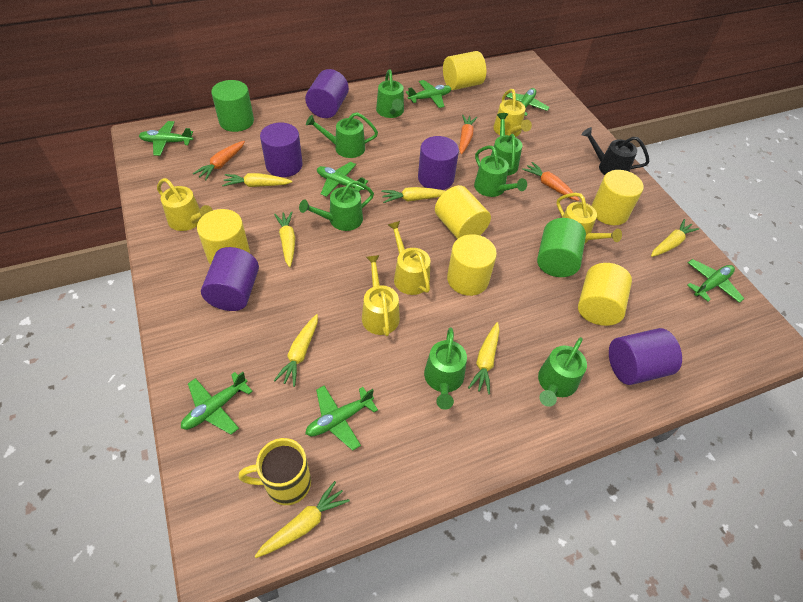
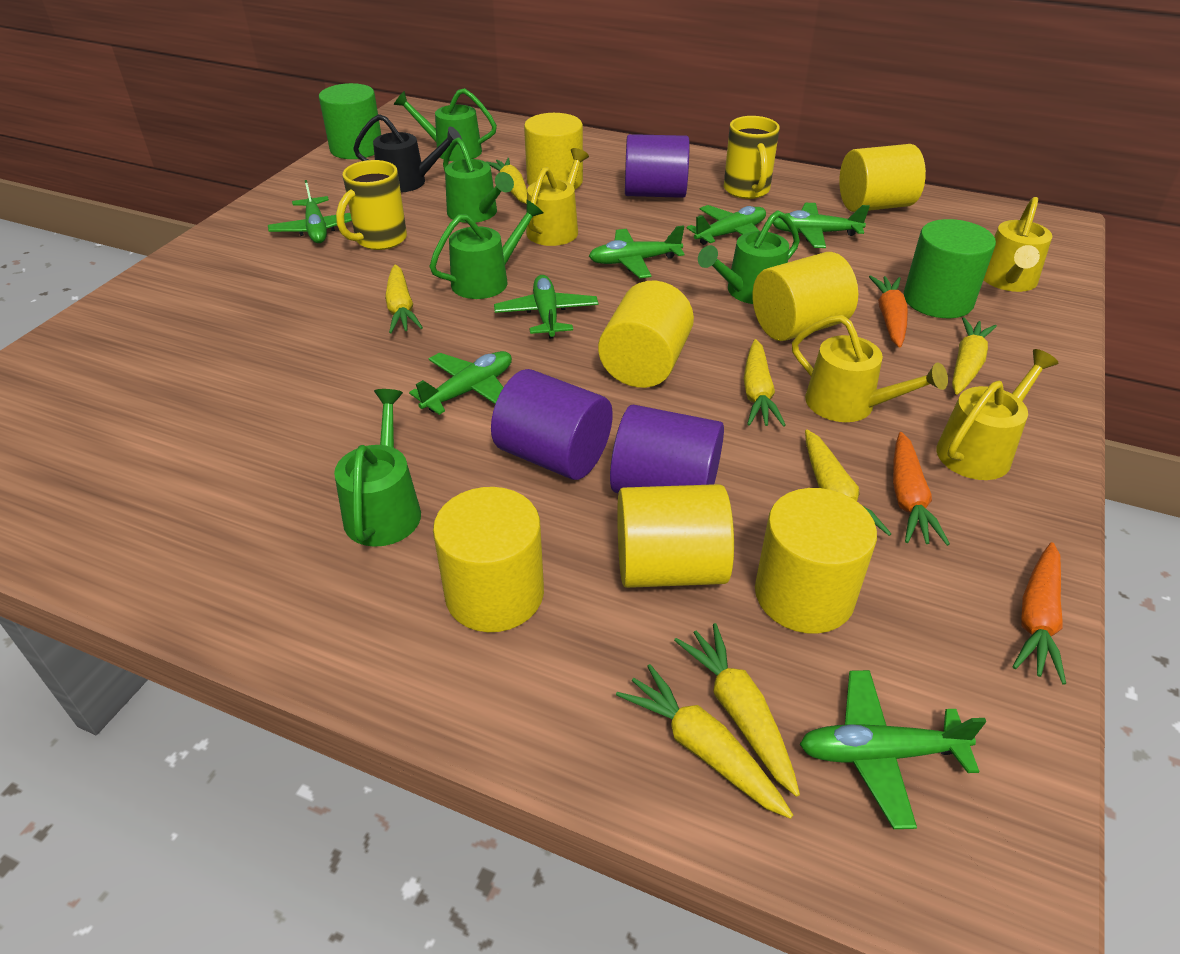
green watering can: 7 -> 5
purple cylinder: 5 -> 3
yellow cylinder: 6 -> 7
yellow mug: 1 -> 2
yellow watering can: 5 -> 4

